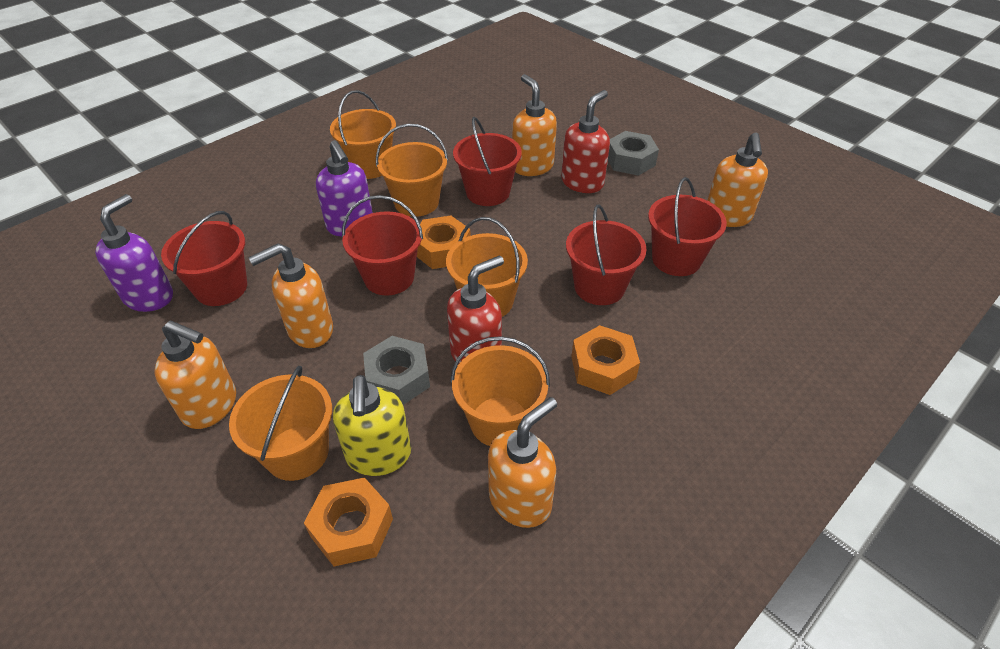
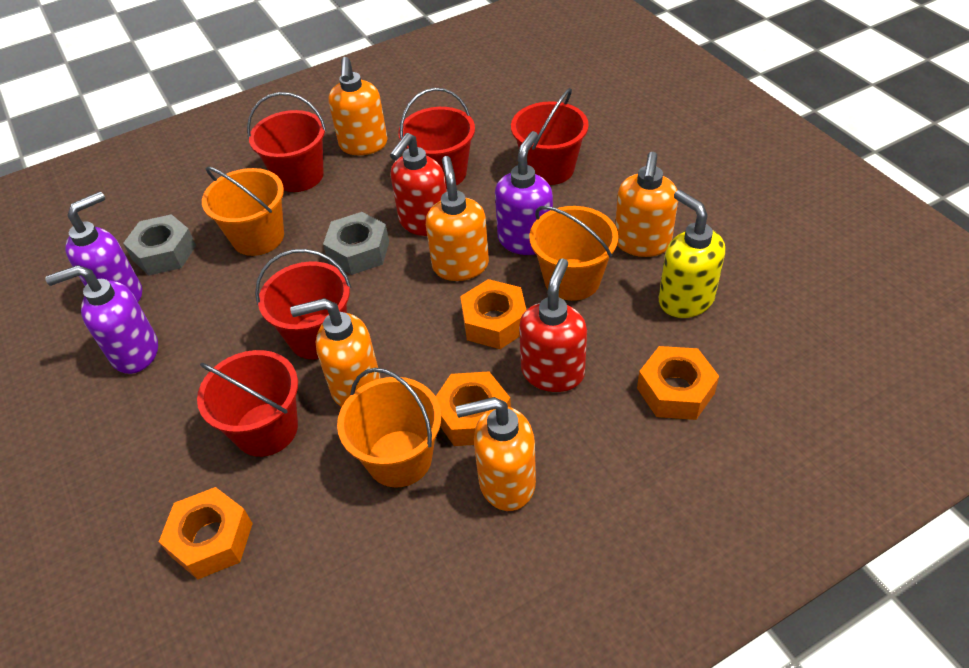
orange bucket: 5 -> 3
orange nut: 3 -> 4
purple soap dispenser: 2 -> 3

